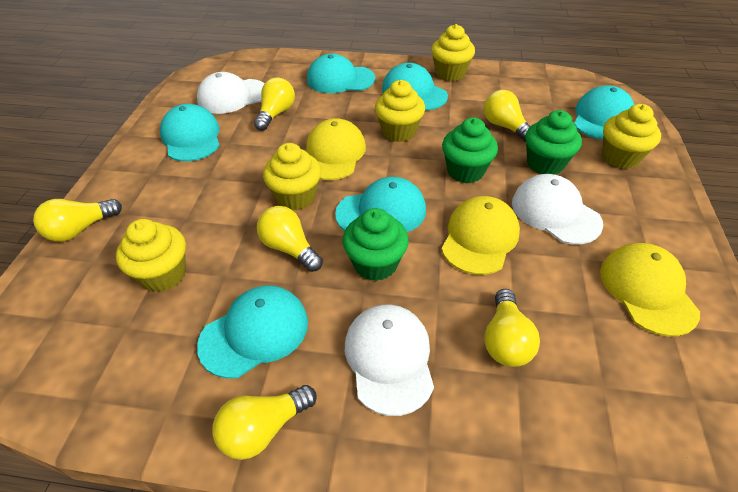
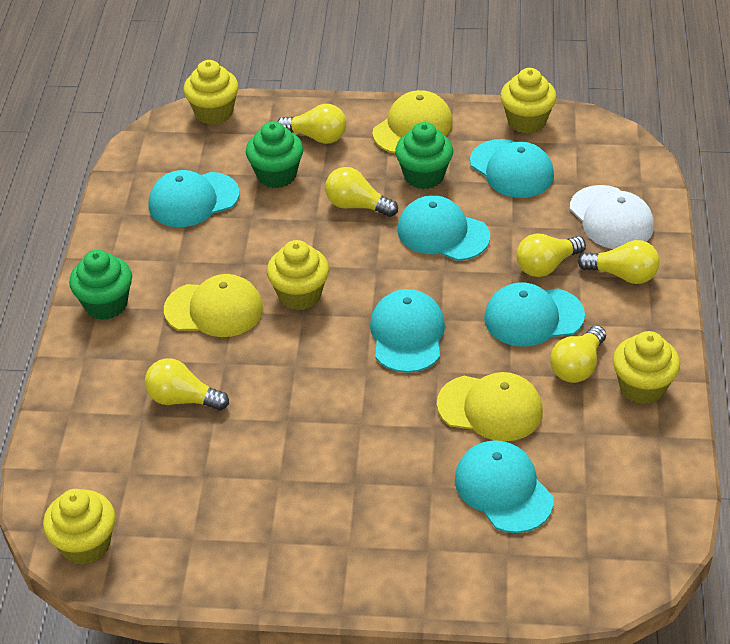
white cap: 3 -> 1

